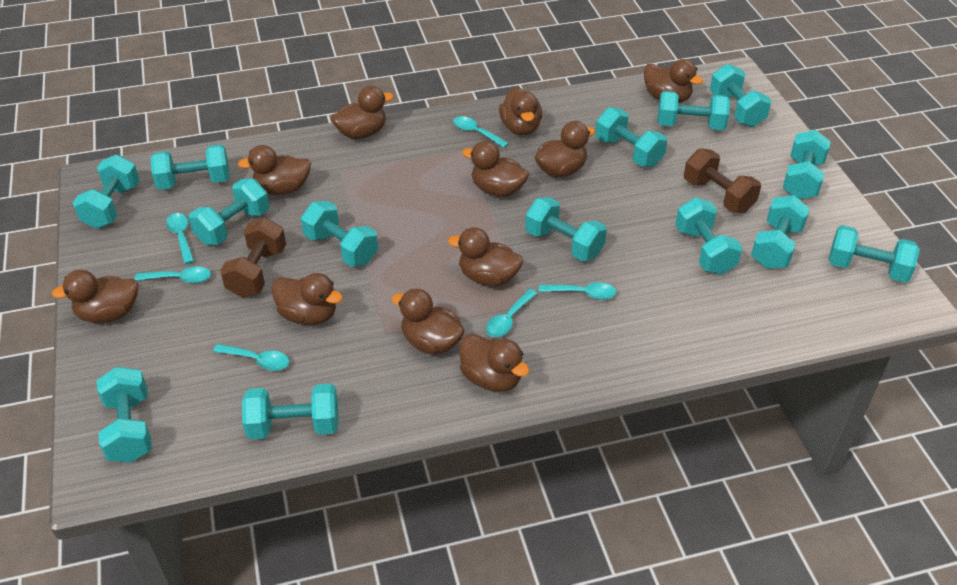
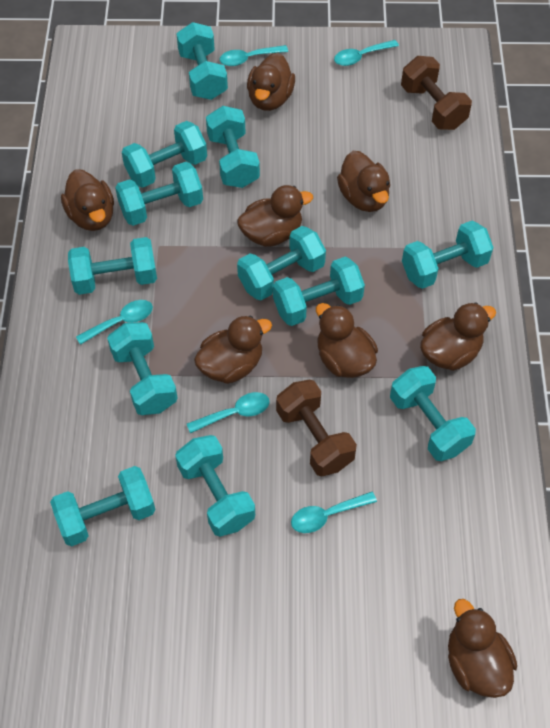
brown duck: 11 -> 8
turquoise dumbbell: 14 -> 12
turquoise spoon: 6 -> 5

